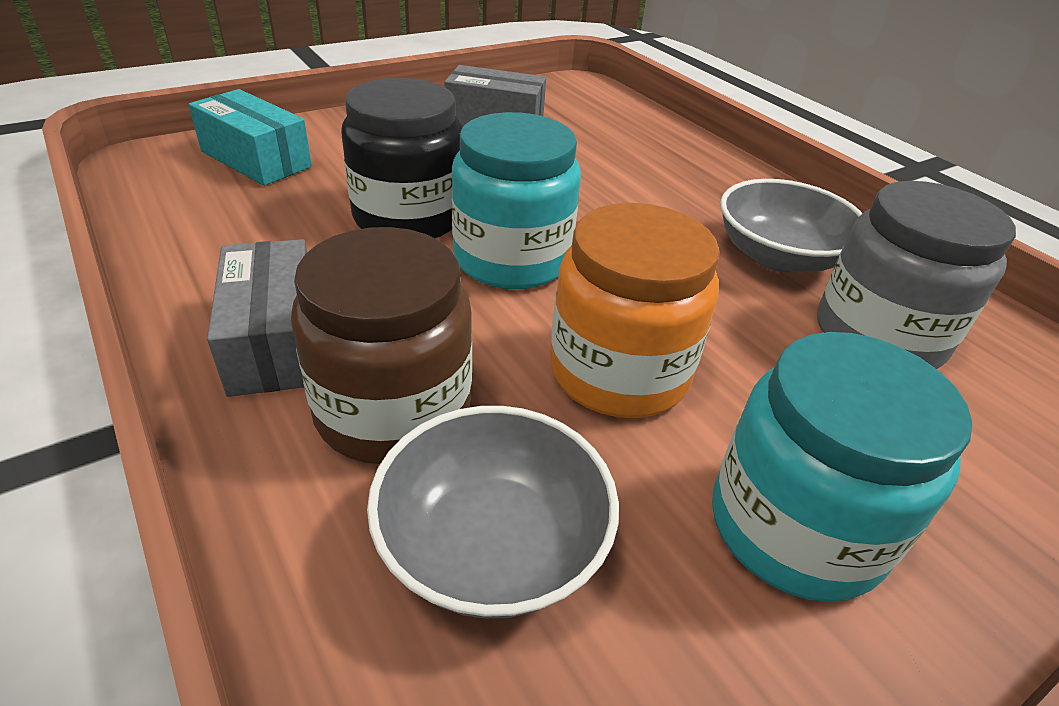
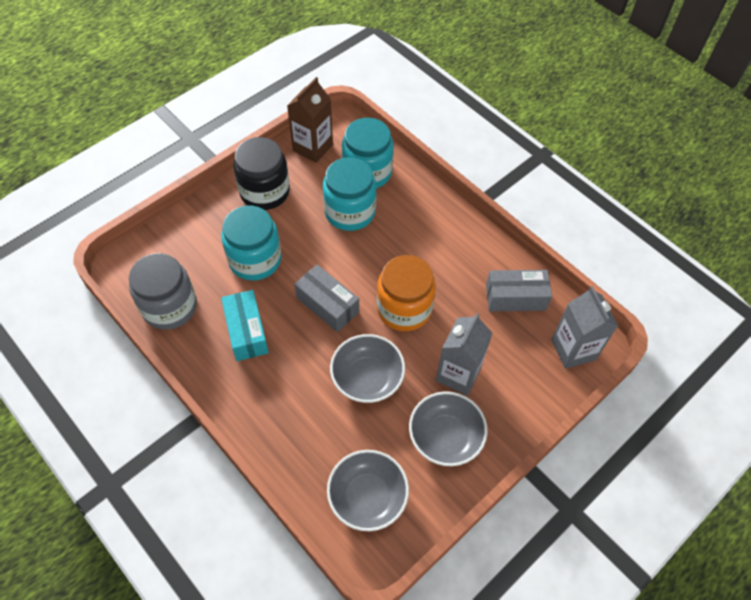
brown carton: 0 -> 1
brown jar: 1 -> 0
grey bowl: 2 -> 3
grey carton: 0 -> 2
turquoise jar: 2 -> 3

